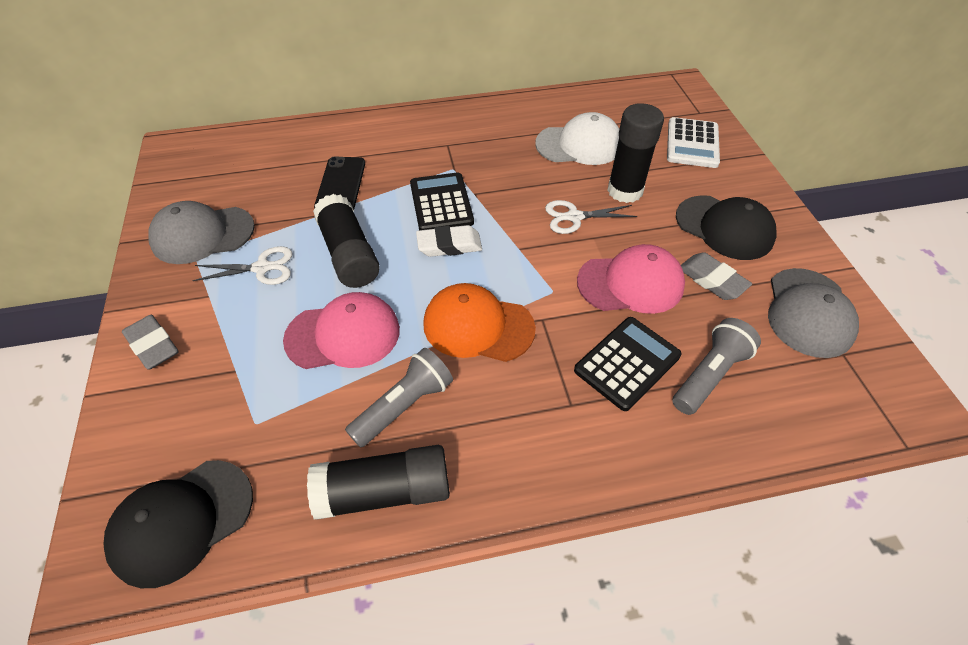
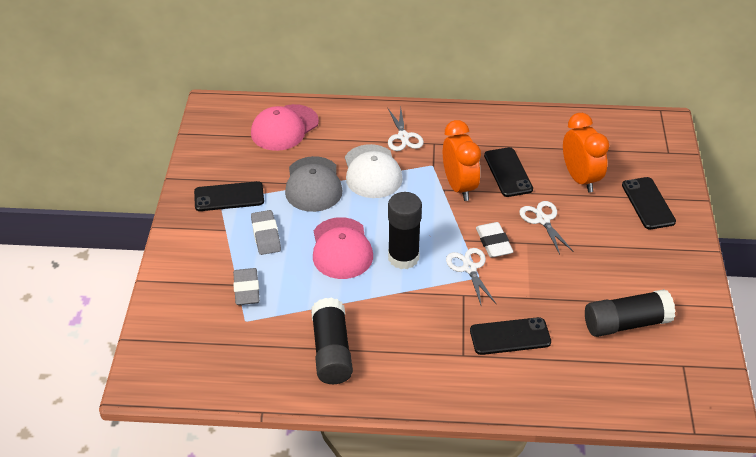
black calculator: 2 -> 0
black cap: 2 -> 0
black phone: 1 -> 4
grey cap: 2 -> 1
grey flashlight: 2 -> 0
orange cap: 1 -> 0
orange clock: 0 -> 2
white calculator: 1 -> 0
white scissors: 2 -> 3

